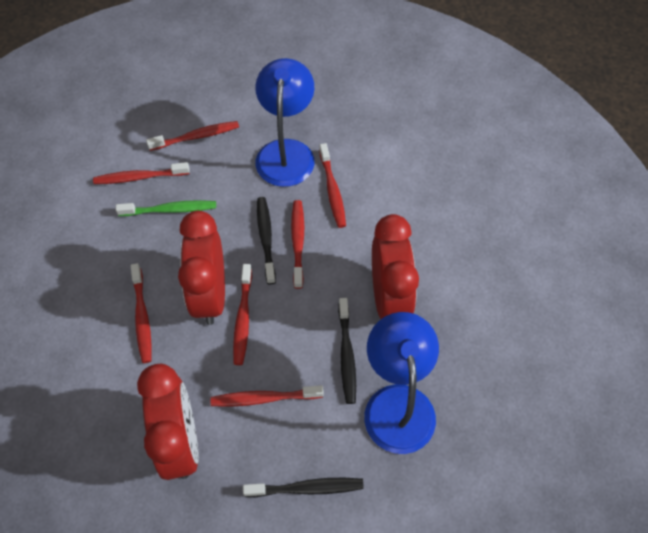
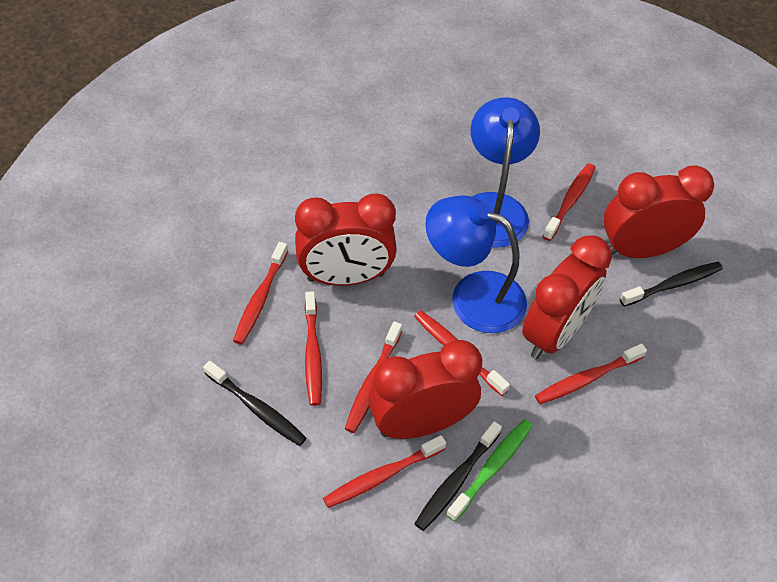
red clock: 3 -> 4

